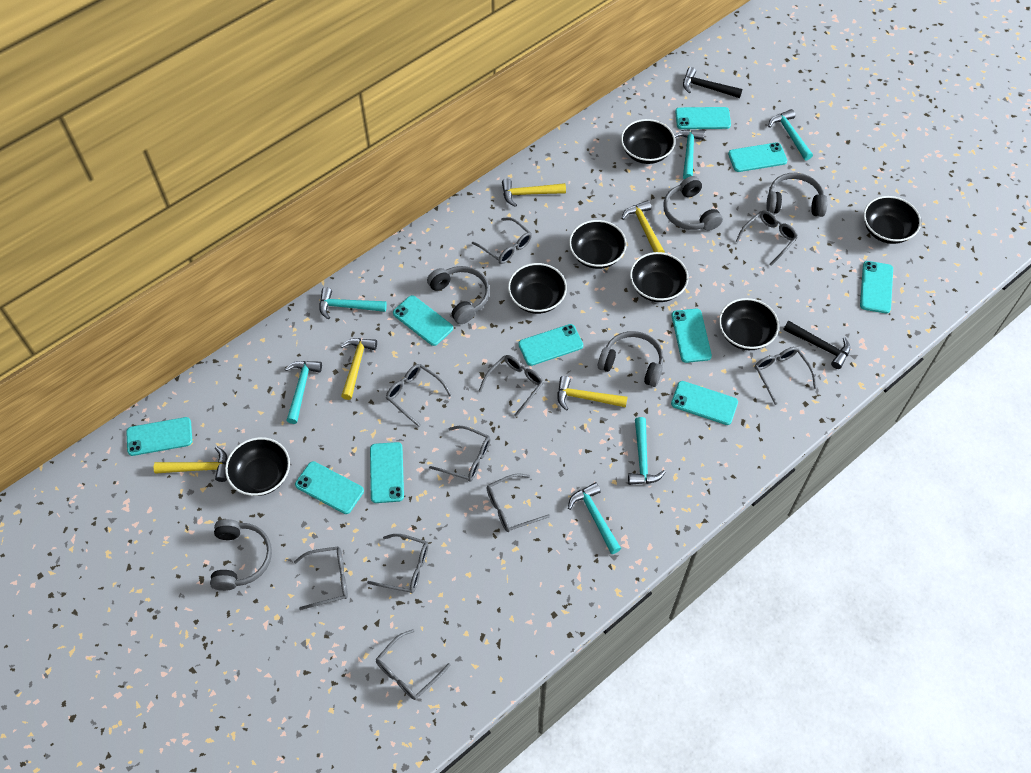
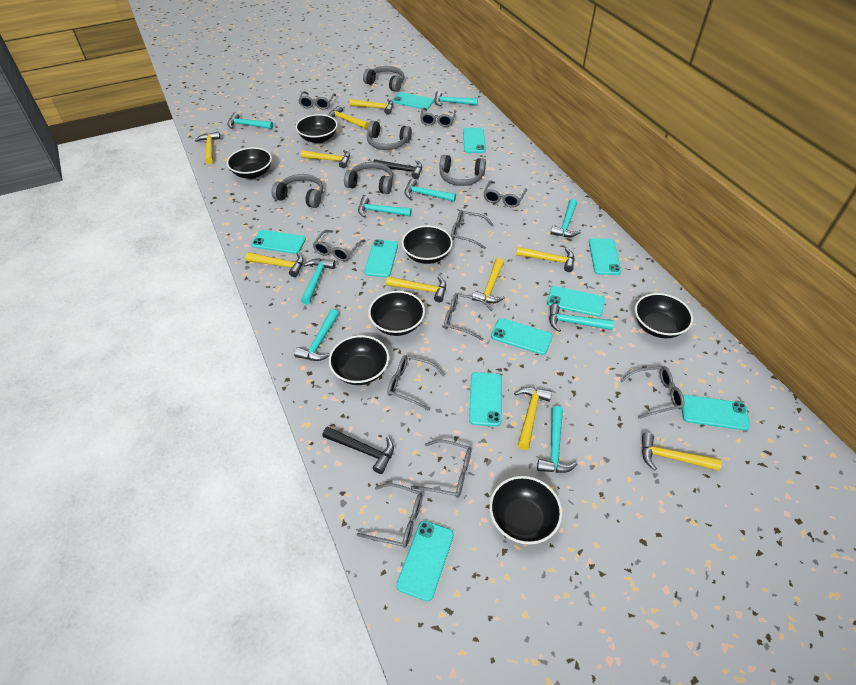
turquoise hammer: 6 -> 9
yellow hammer: 5 -> 10

